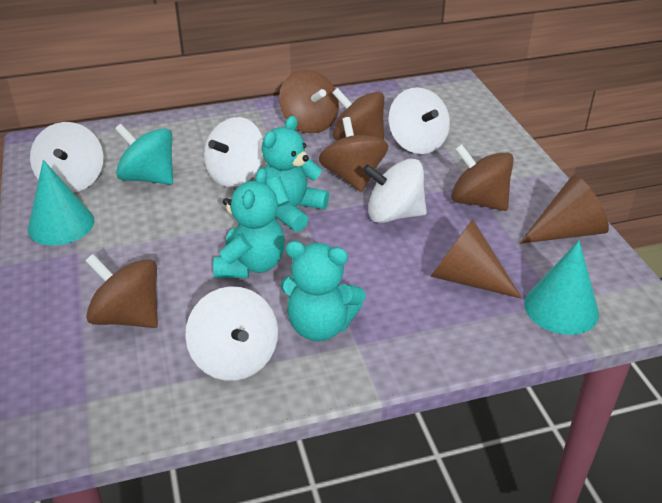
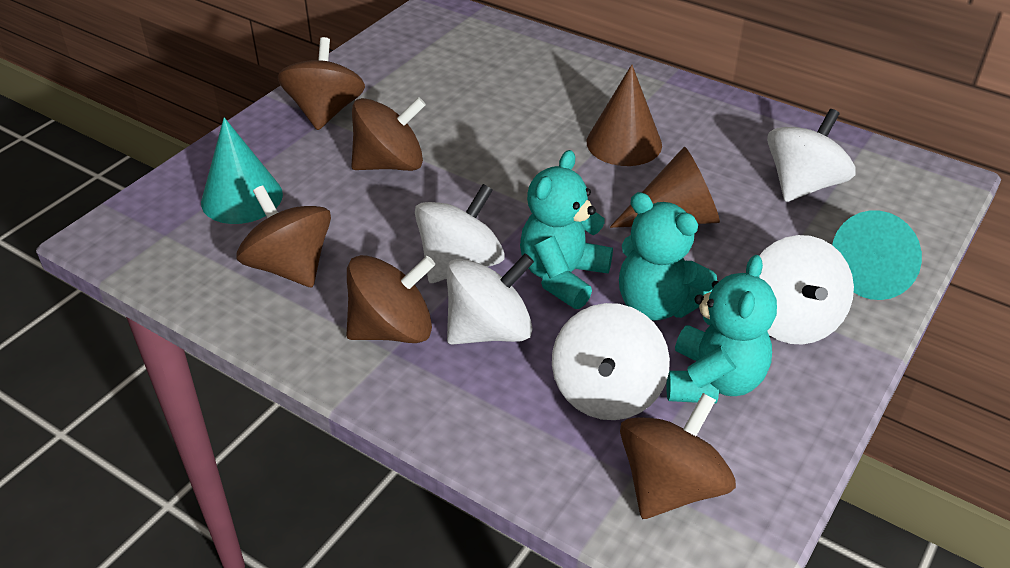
turquoise spinning top: 1 -> 0

